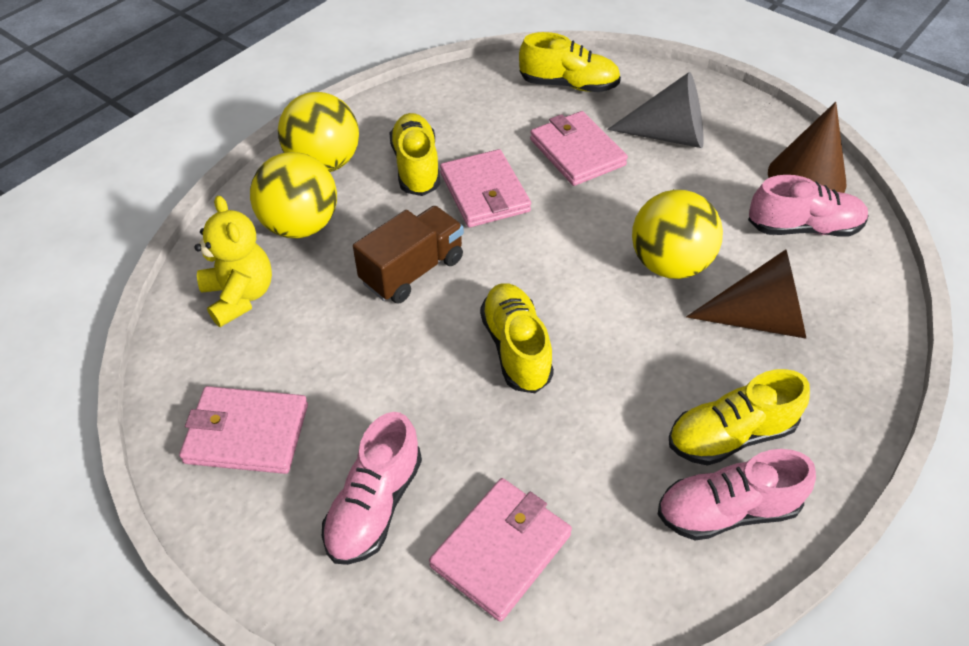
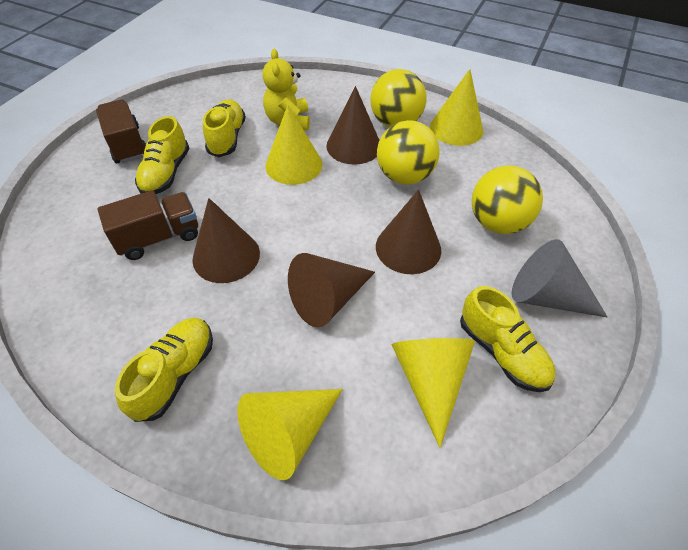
brown cone: 2 -> 4
brown truck: 1 -> 2
pink shoe: 3 -> 0
pink wallet: 4 -> 0
yellow cone: 0 -> 4

